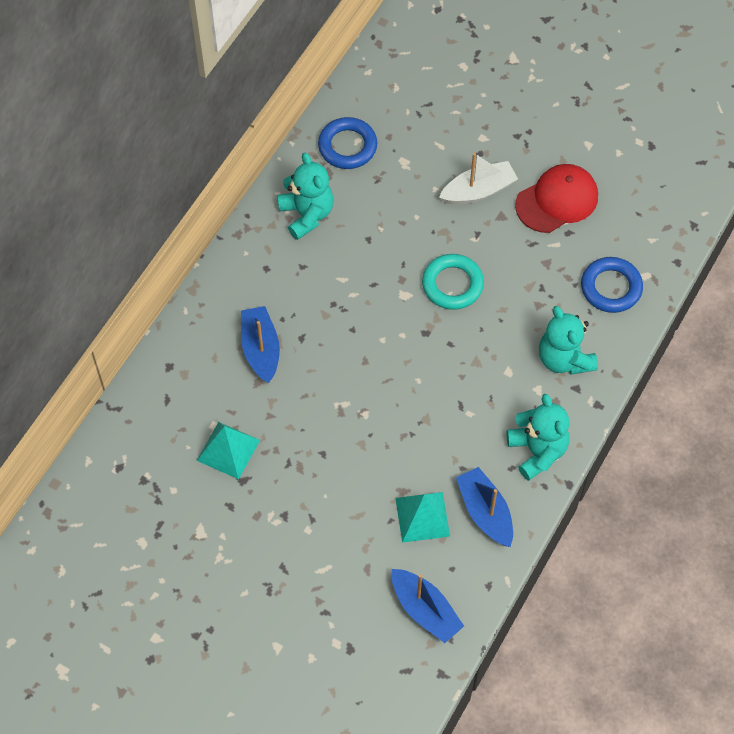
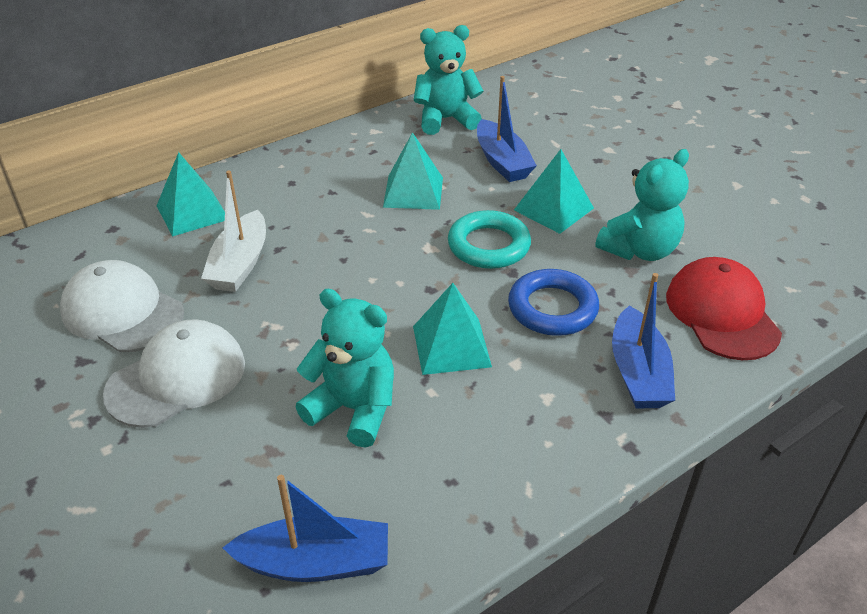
blue ring: 2 -> 1
turquoise pyramid: 2 -> 4
white cap: 0 -> 2

